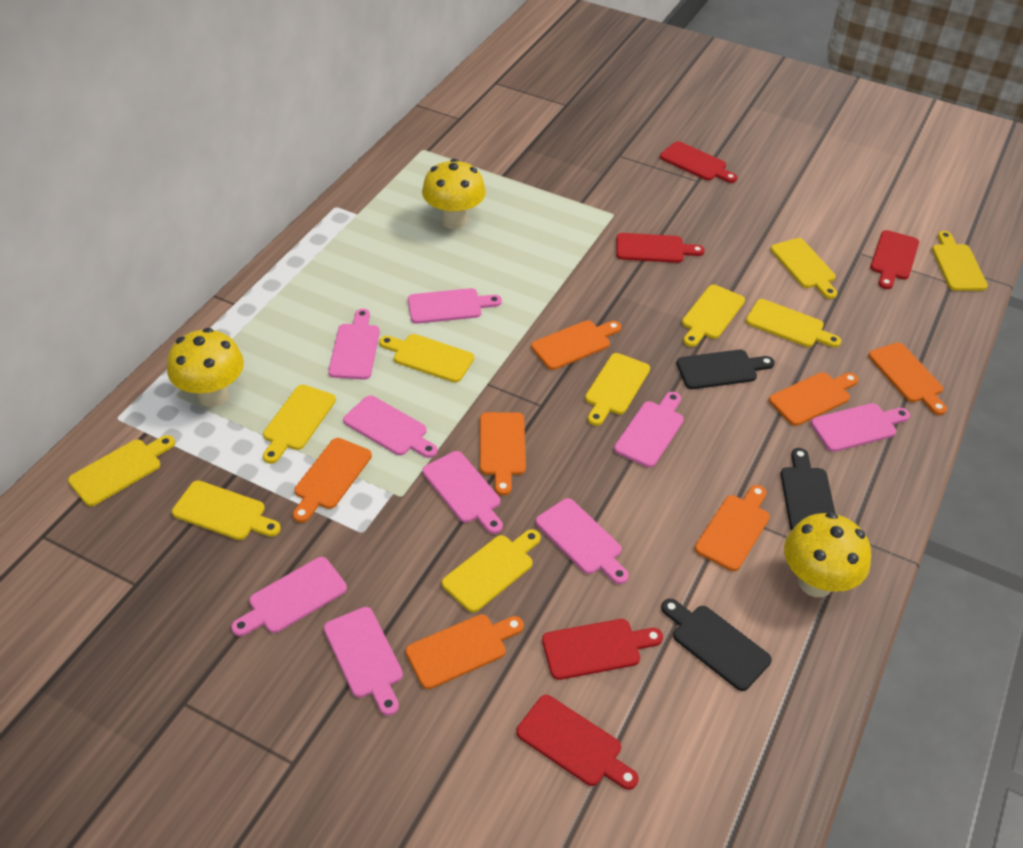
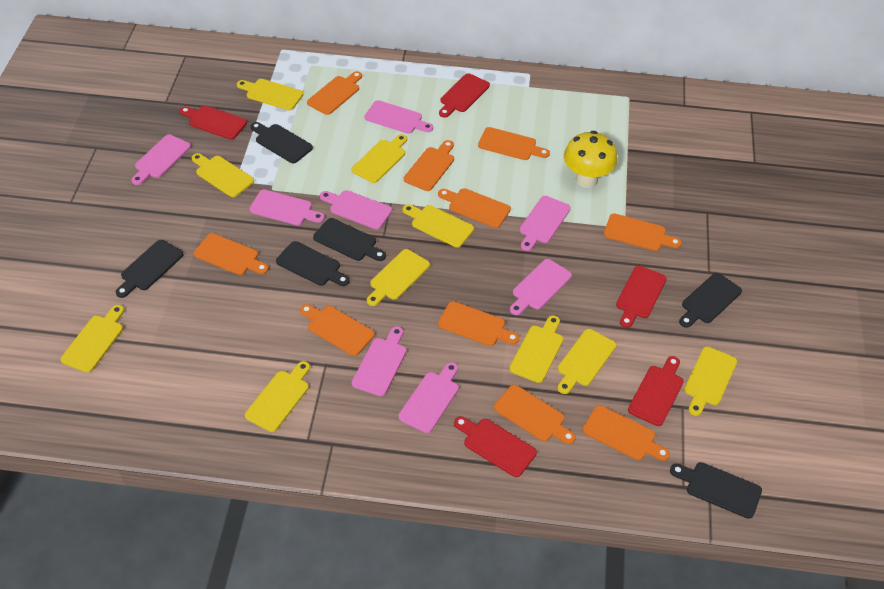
black cutting board: 3 -> 6
orange cutting board: 7 -> 10
pink cutting board: 9 -> 8
yellow mushroom: 3 -> 1

